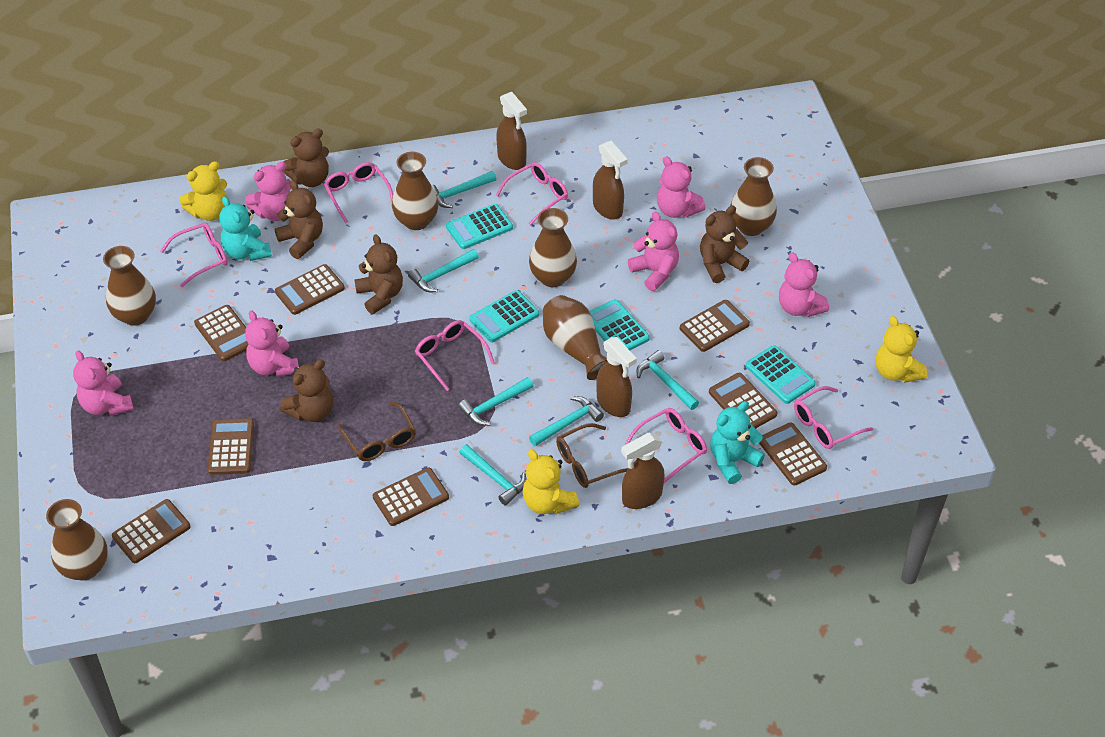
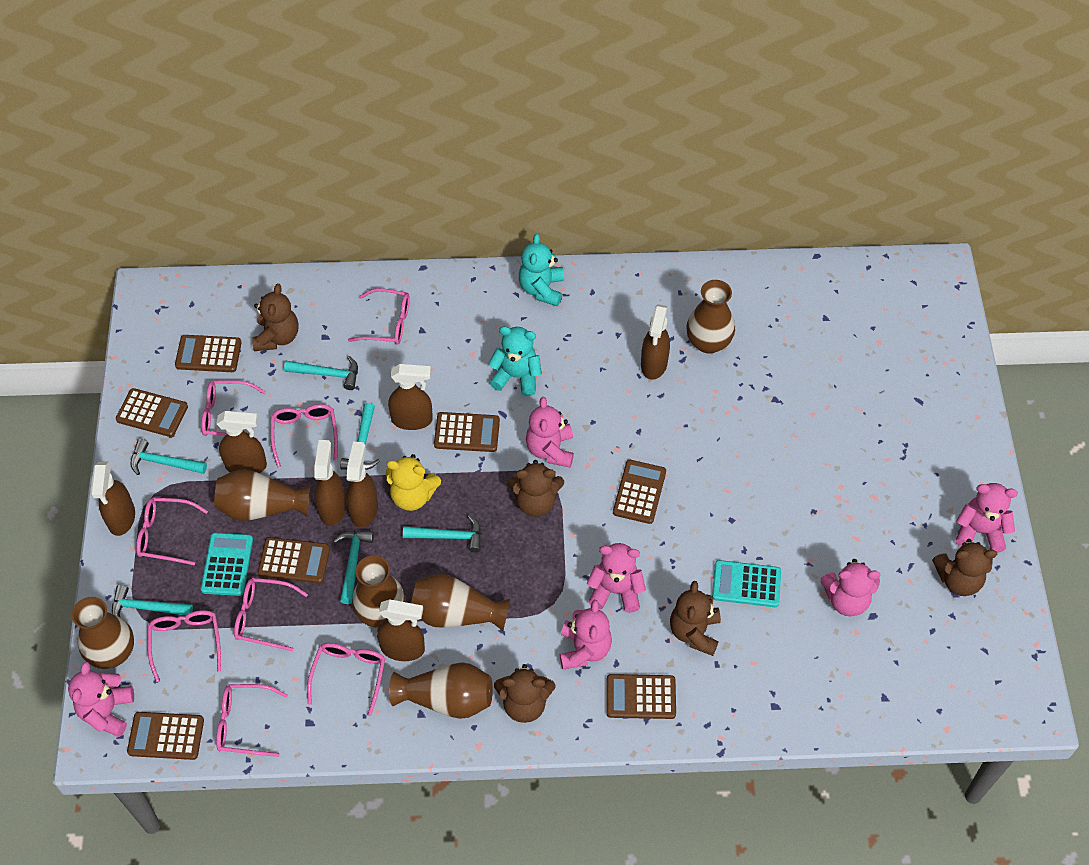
brown calculator: 8 -> 7
brown glasses: 2 -> 0
brown spray bottle: 4 -> 7
pink glasses: 6 -> 8
turquoise calculator: 4 -> 2
yellow teddy bear: 3 -> 1

